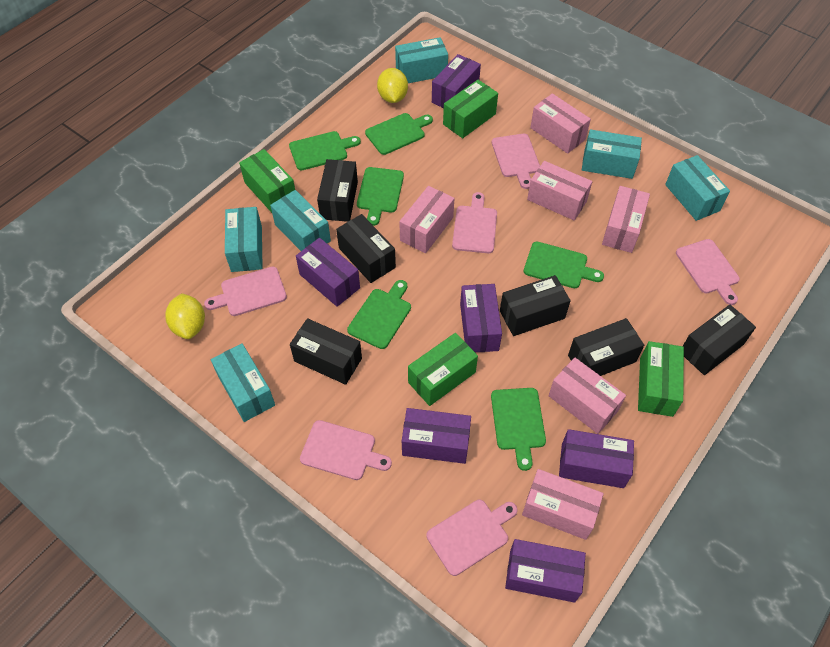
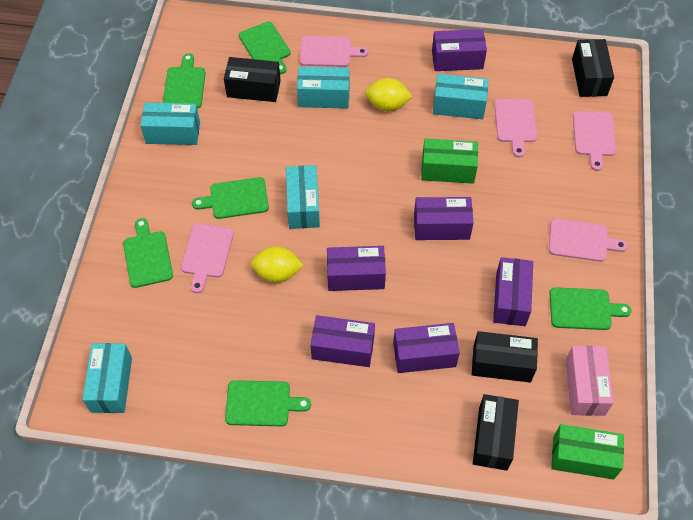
black box: 6 -> 4
green box: 4 -> 2
pink box: 6 -> 1
pink cutting board: 6 -> 5
turquoise box: 6 -> 5

